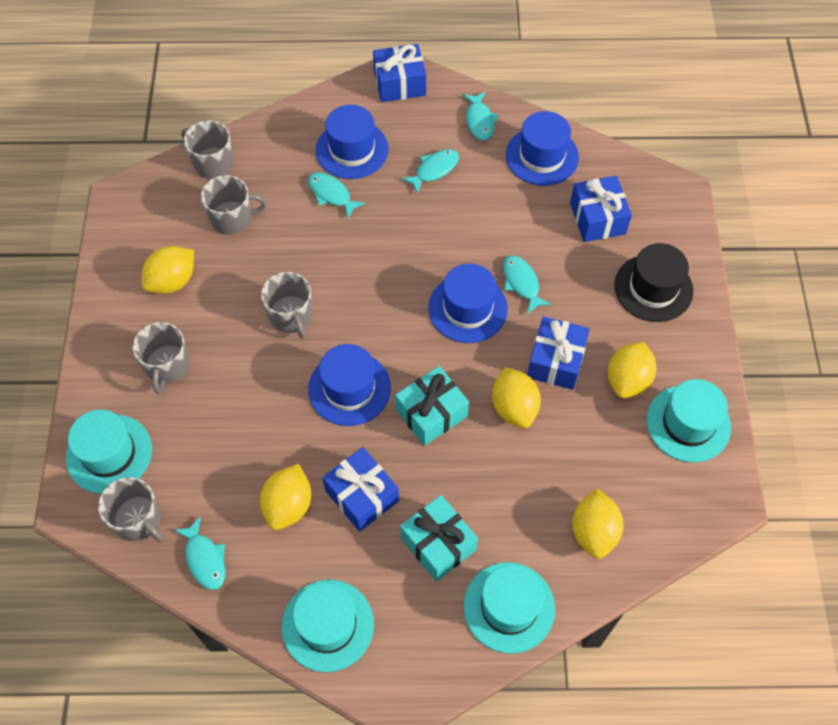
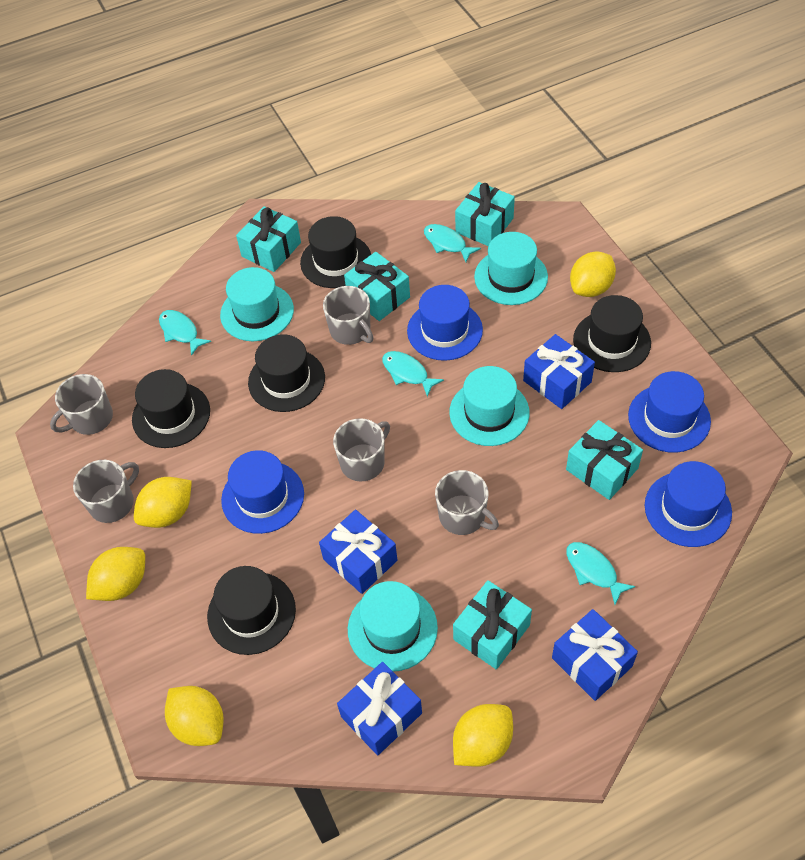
black hat: 1 -> 5
turquoise fish: 5 -> 4
turquoise gift: 2 -> 5

